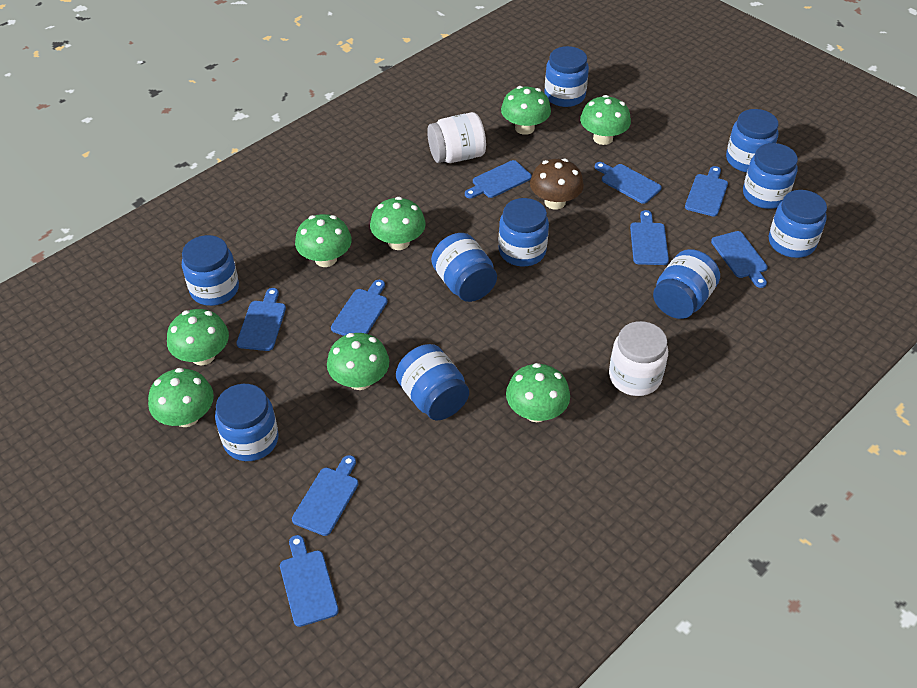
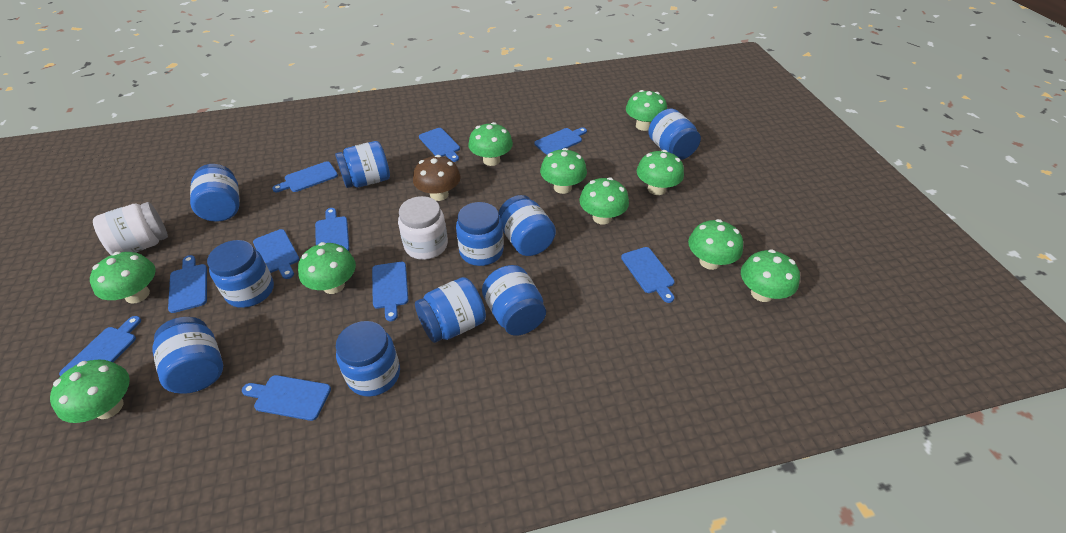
blue cutting board: 9 -> 10
green mushroom: 8 -> 10

